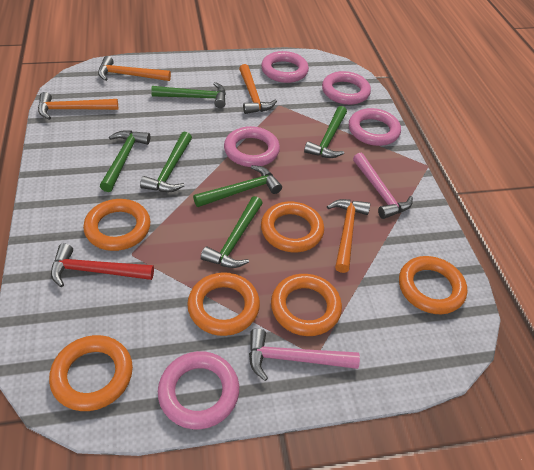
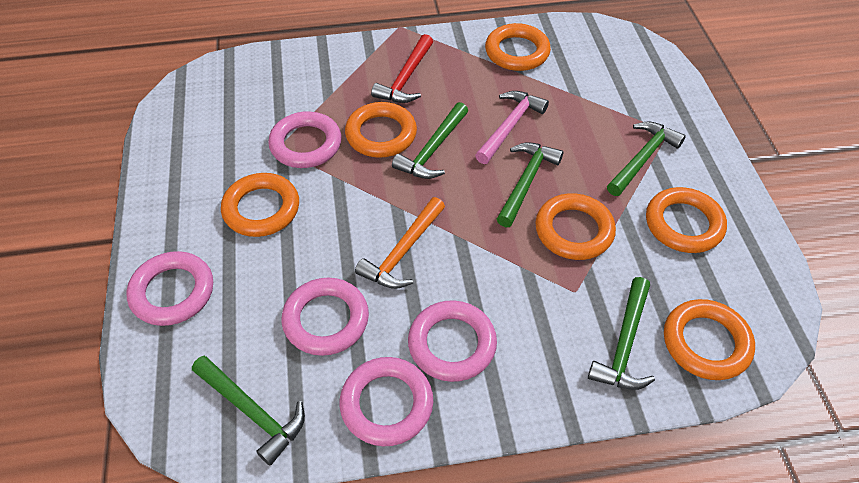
green hammer: 6 -> 5
orange hammer: 4 -> 1
pink hammer: 2 -> 1

